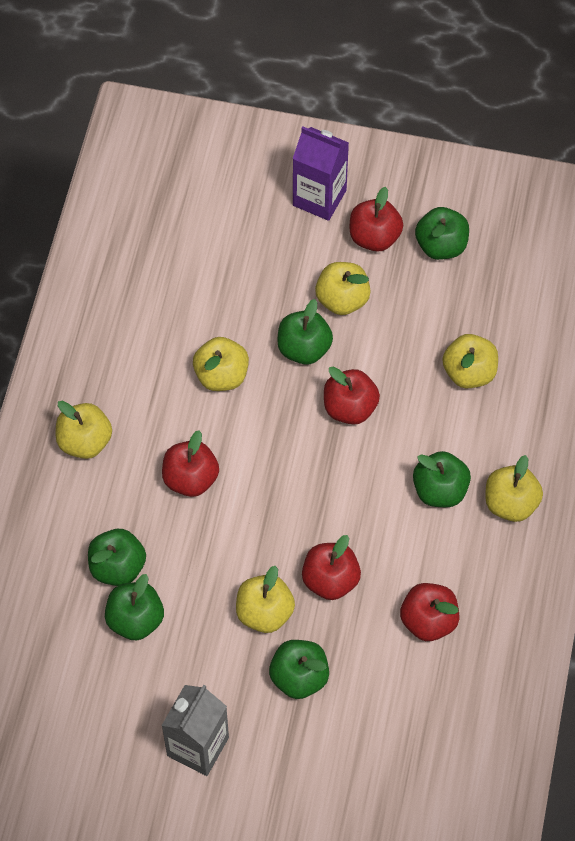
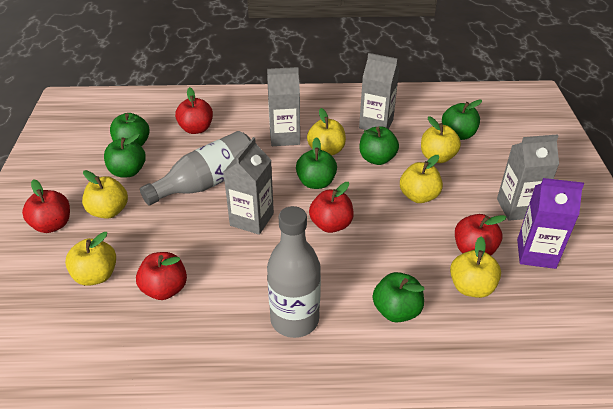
grey bottle: 0 -> 2
grey carton: 1 -> 4

